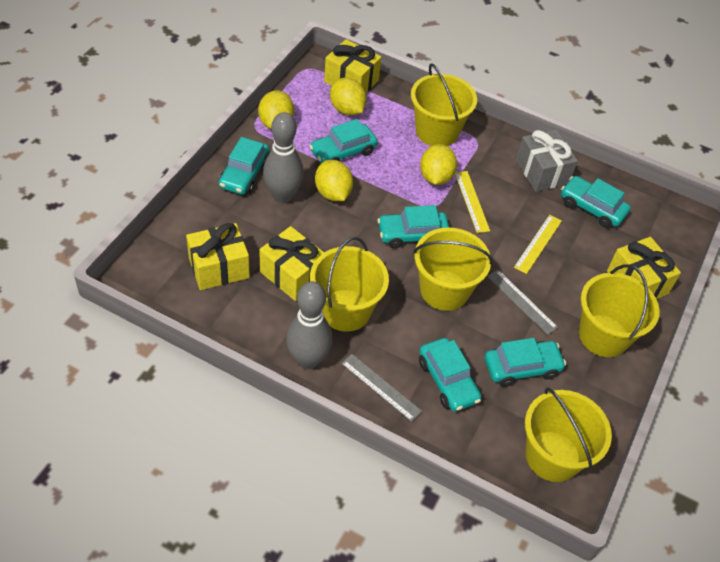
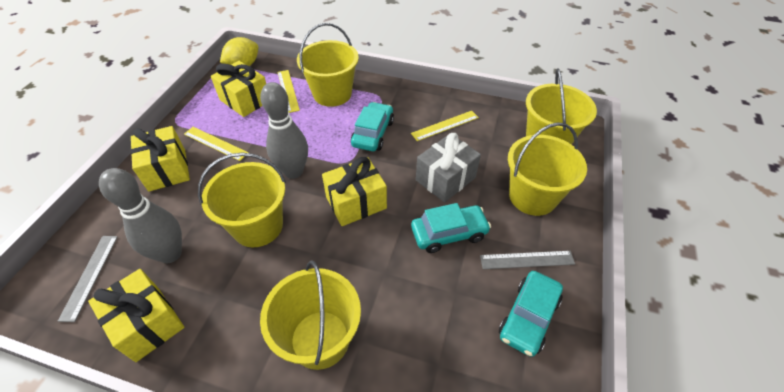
turquoise car: 6 -> 3
yellow lemon: 4 -> 1
yellow ruler: 2 -> 3

